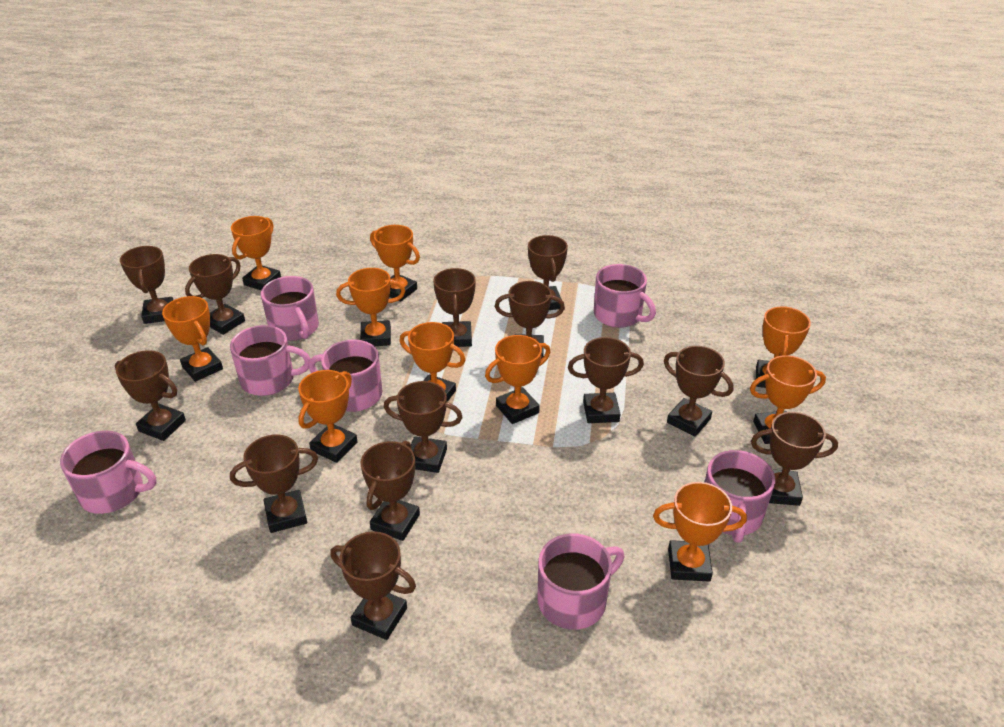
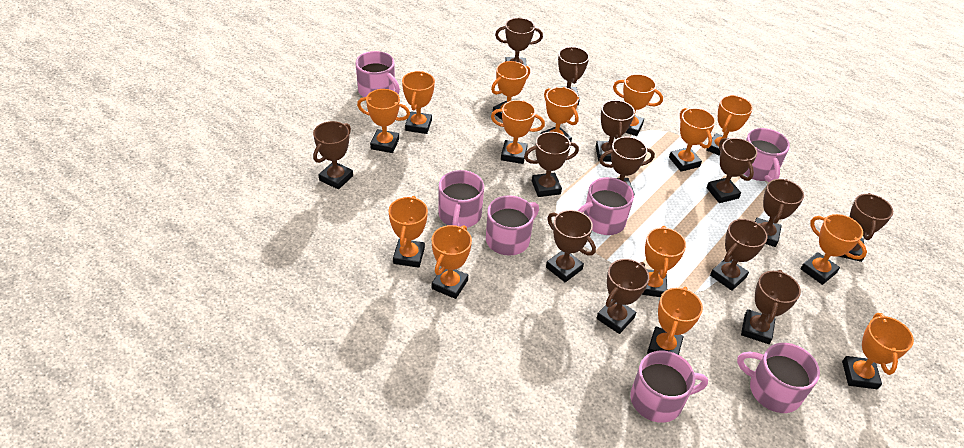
orange trophy: 10 -> 14

